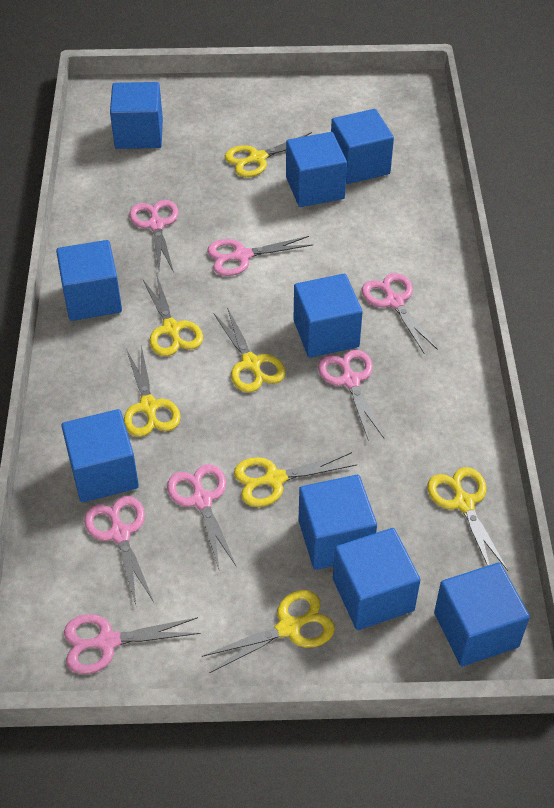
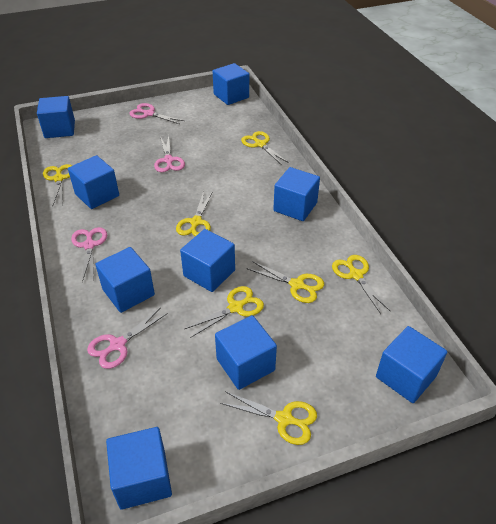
pink scissors: 7 -> 4

